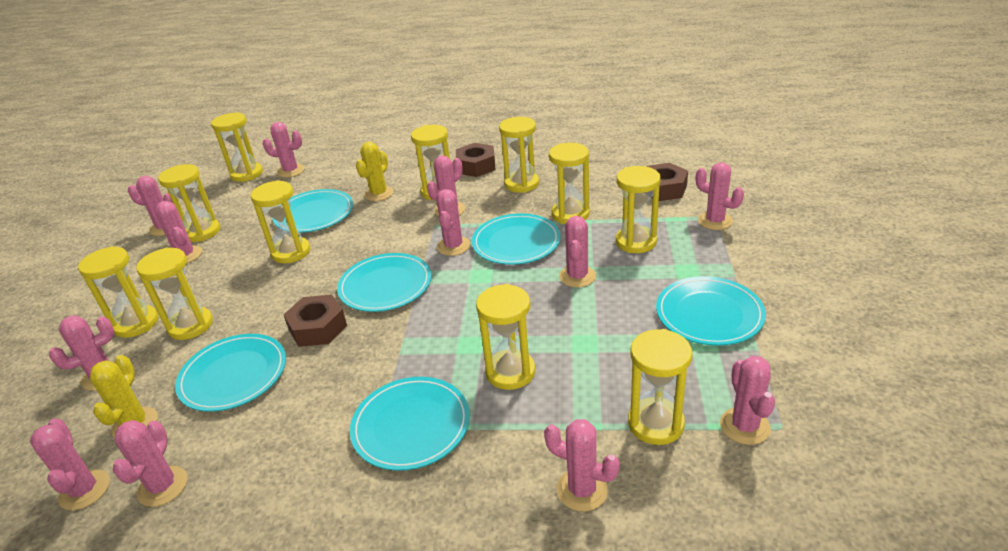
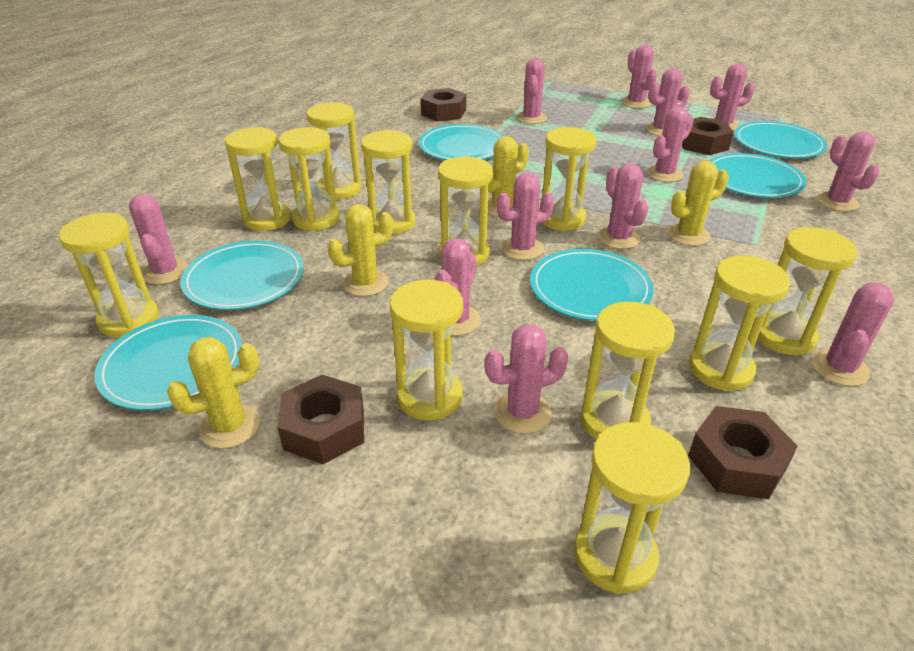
brown nut: 3 -> 4
yellow cactus: 2 -> 4
yellow hourglass: 11 -> 12

